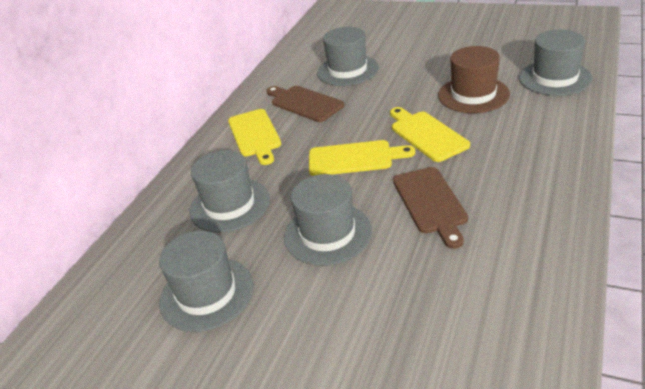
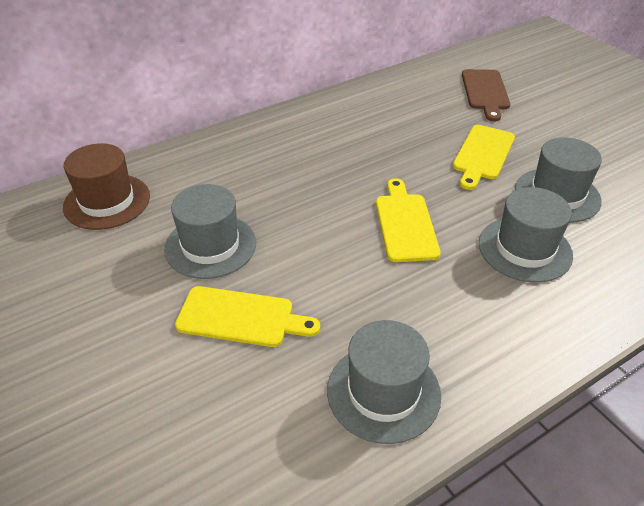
brown cutting board: 2 -> 1
grey hat: 5 -> 4

